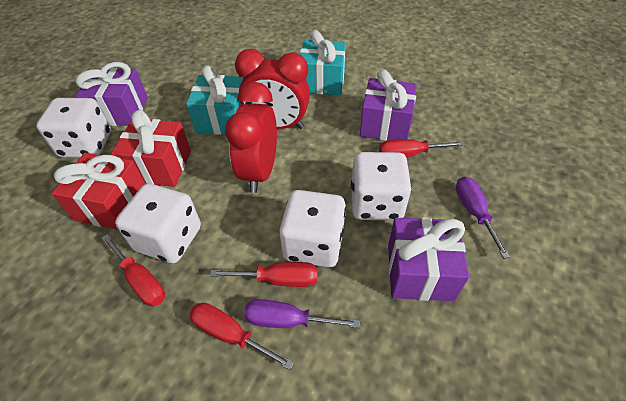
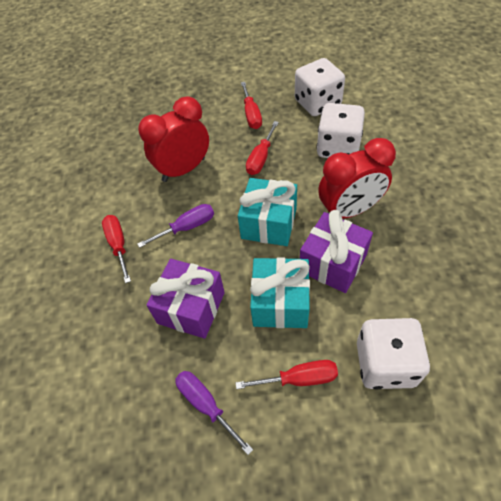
purple gift: 3 -> 2
red gift: 2 -> 0
white dice: 4 -> 3

